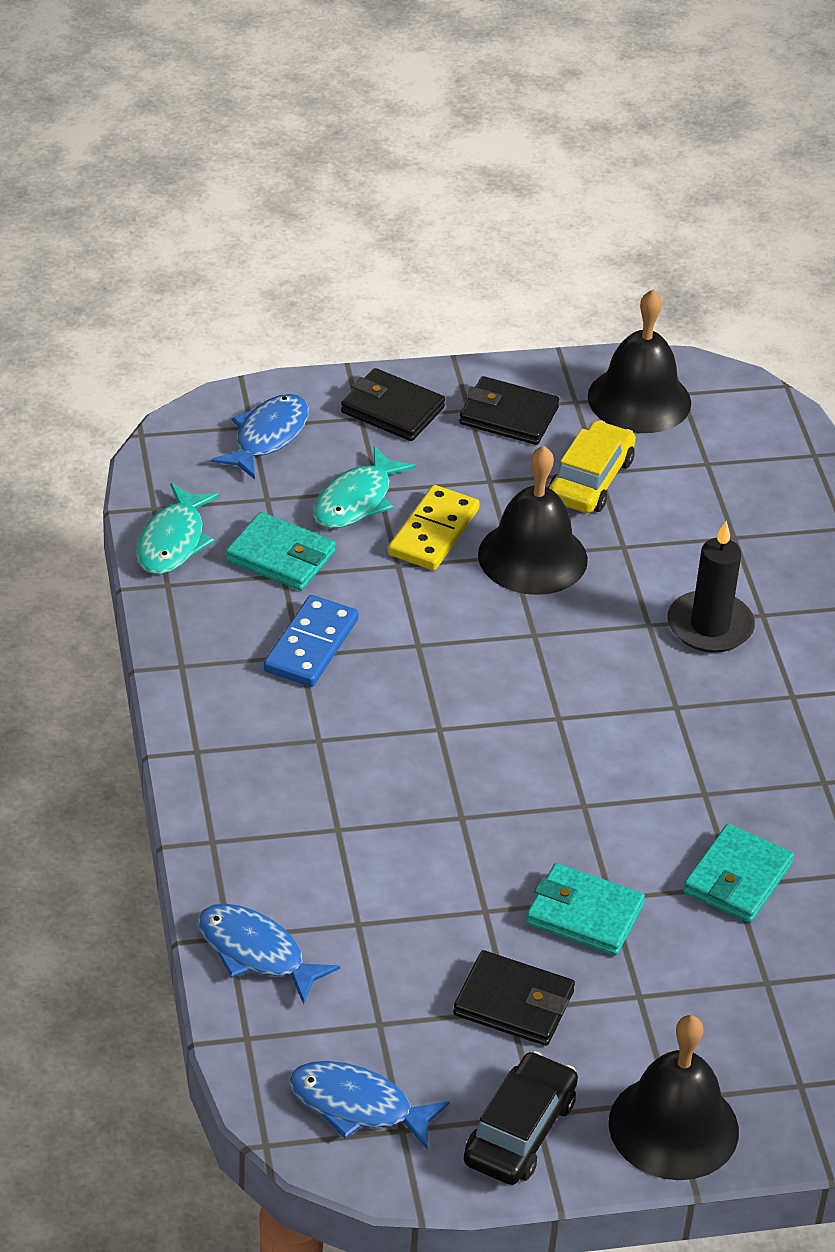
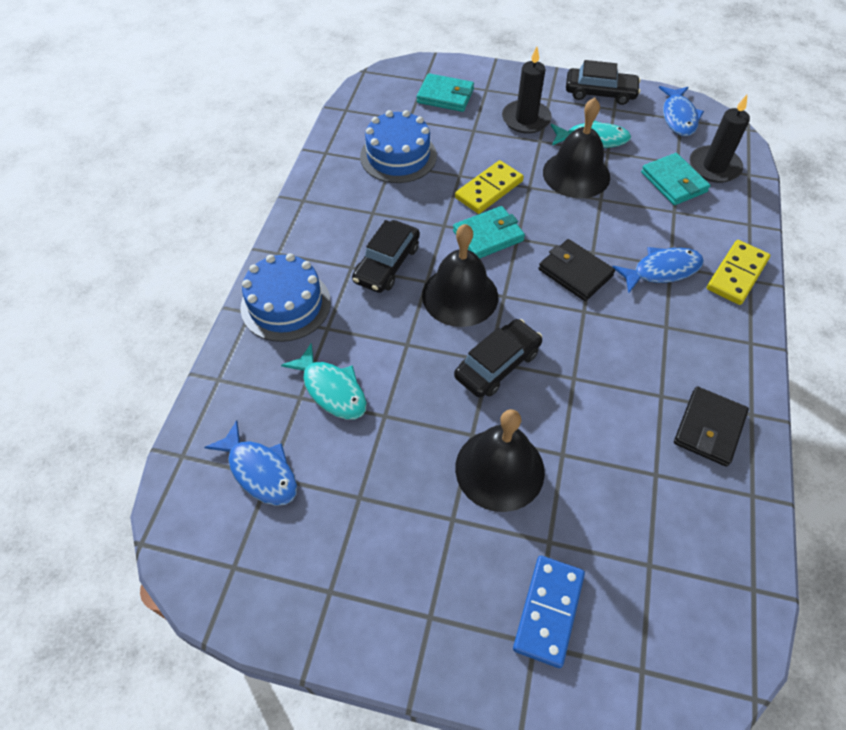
black candle: 1 -> 2
black car: 1 -> 3
black wallet: 3 -> 2
blue cake: 0 -> 2
yellow car: 1 -> 0
yellow domino: 1 -> 2

